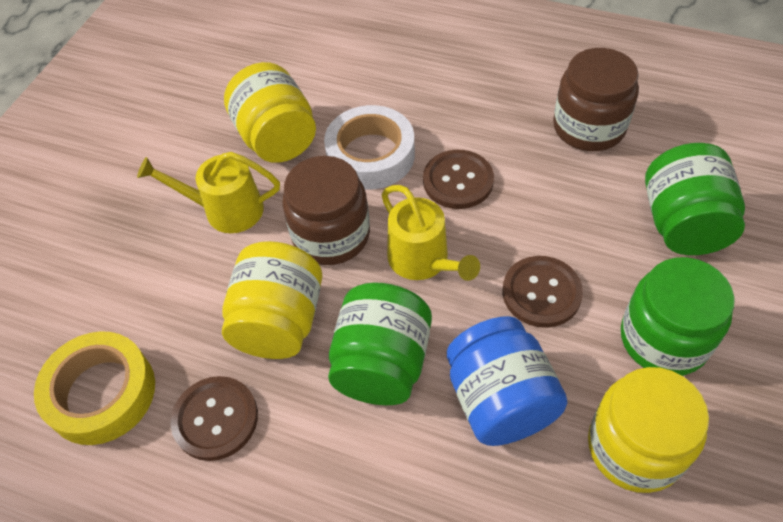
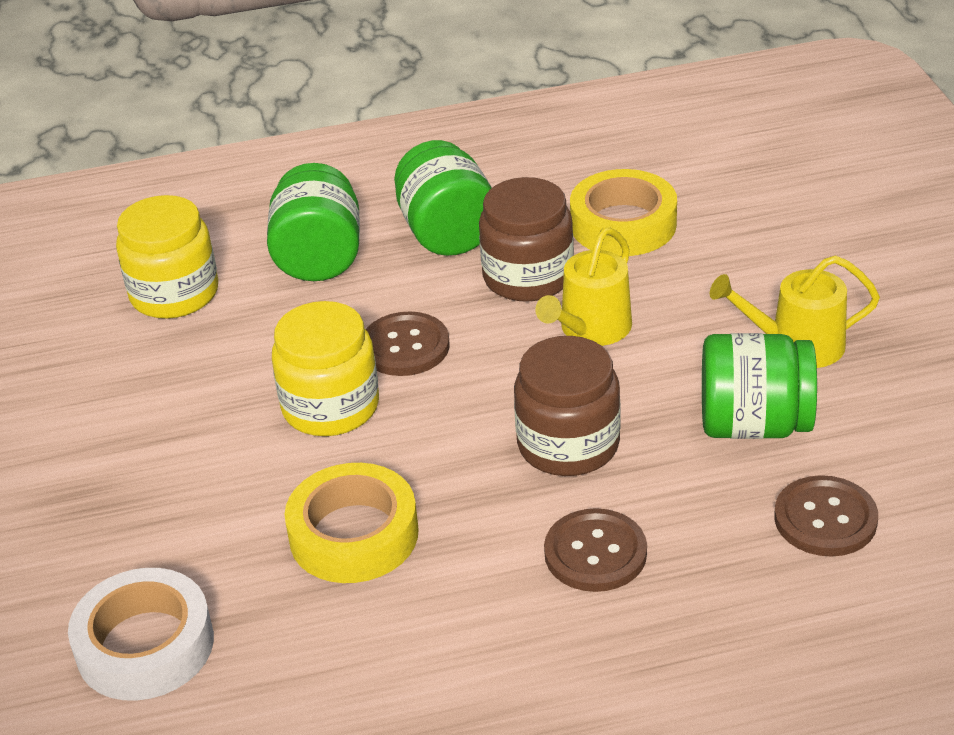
blue jar: 1 -> 0
yellow jar: 3 -> 2
yellow tape: 1 -> 2

